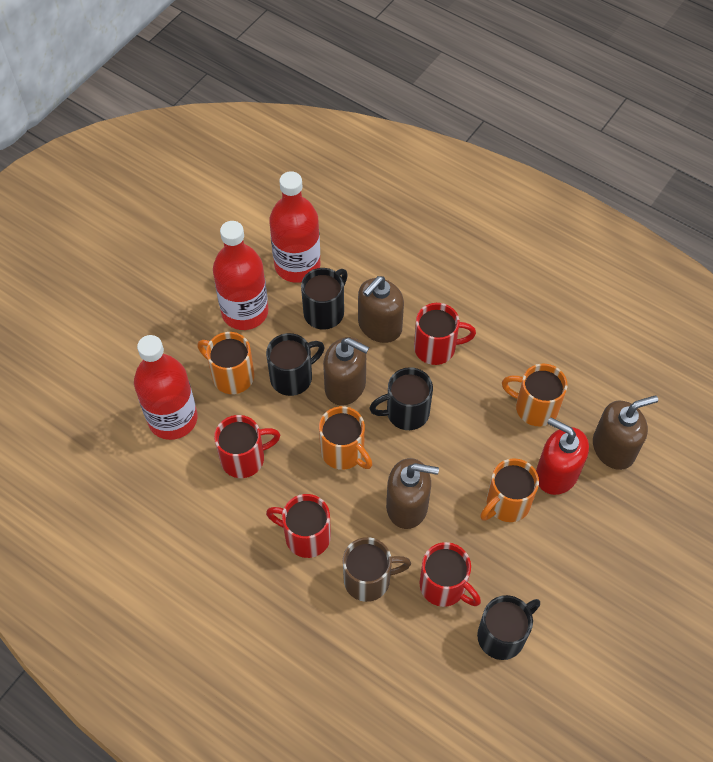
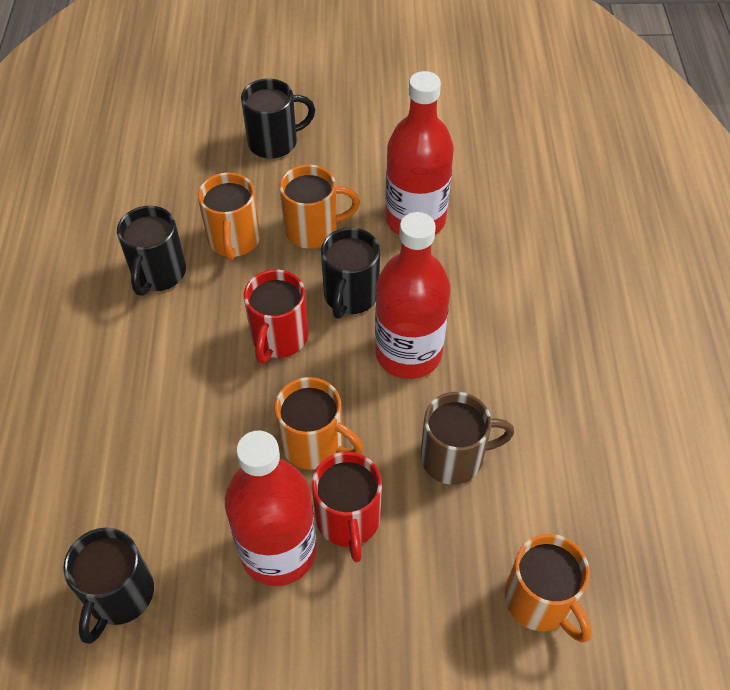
brown soap dispenser: 4 -> 0
red mug: 4 -> 2
red soap dispenser: 1 -> 0

